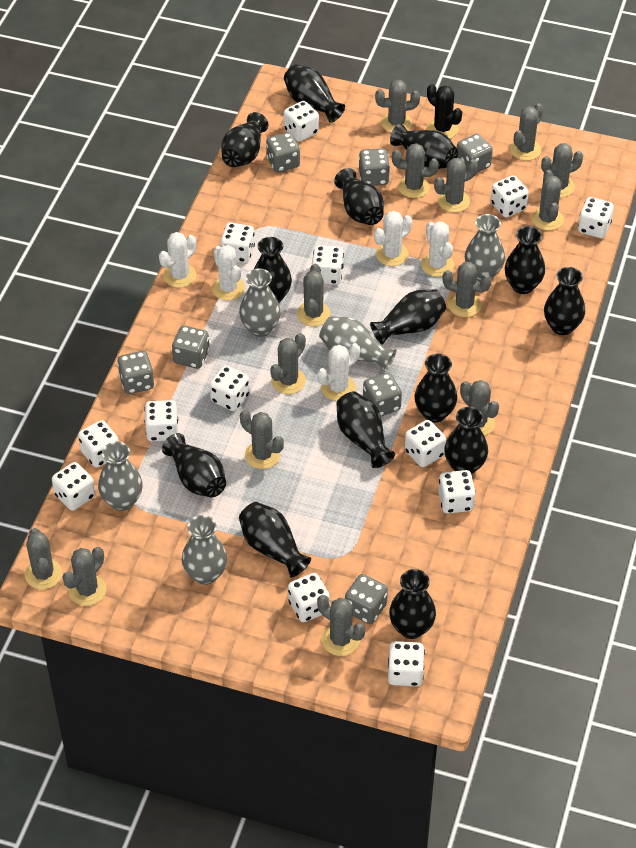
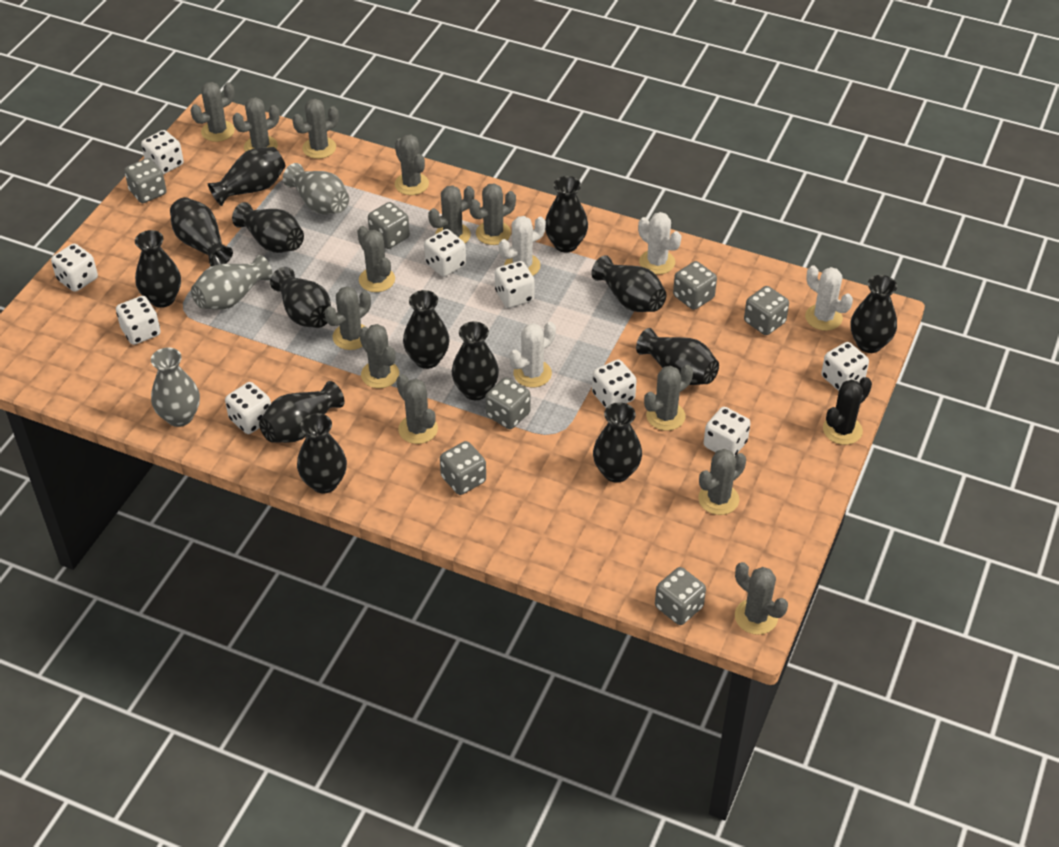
grey cactus: 14 -> 13
grey vase: 5 -> 3
white cactus: 5 -> 4
white dice: 13 -> 9

